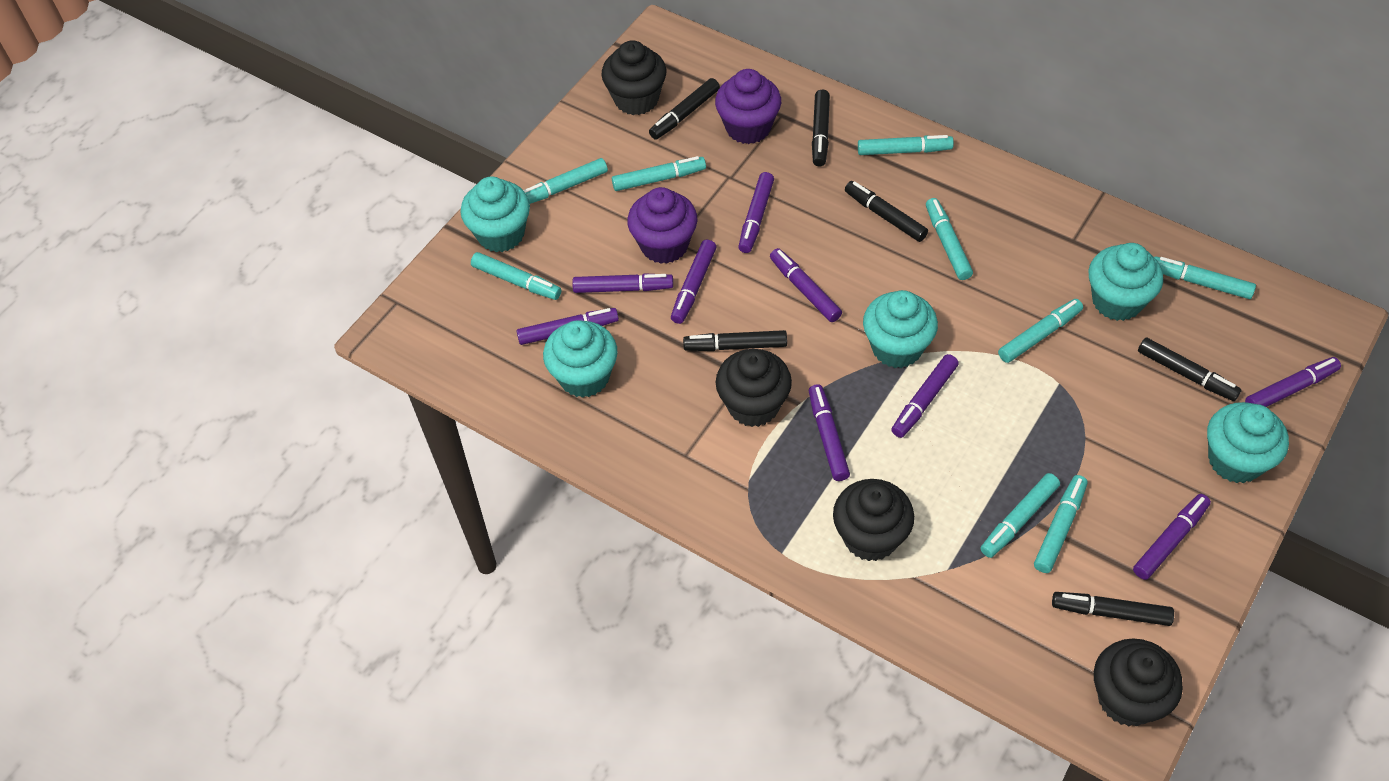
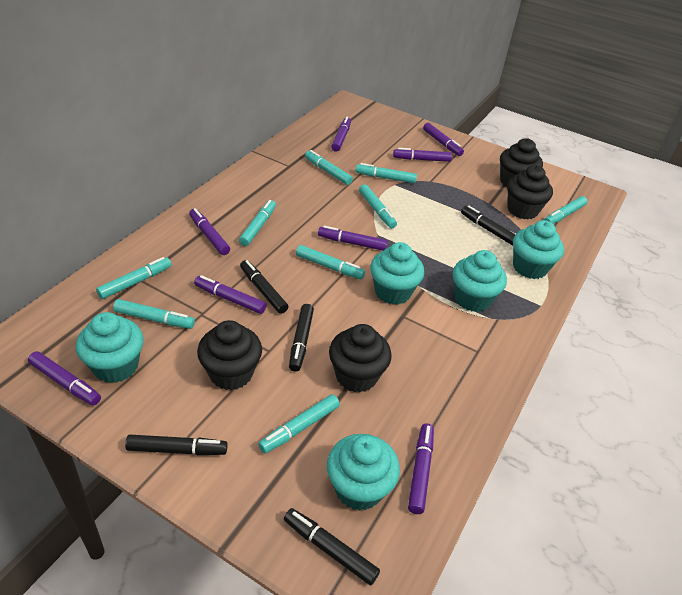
black marker: 6 -> 5
purple cupcake: 2 -> 0
purple marker: 9 -> 8

